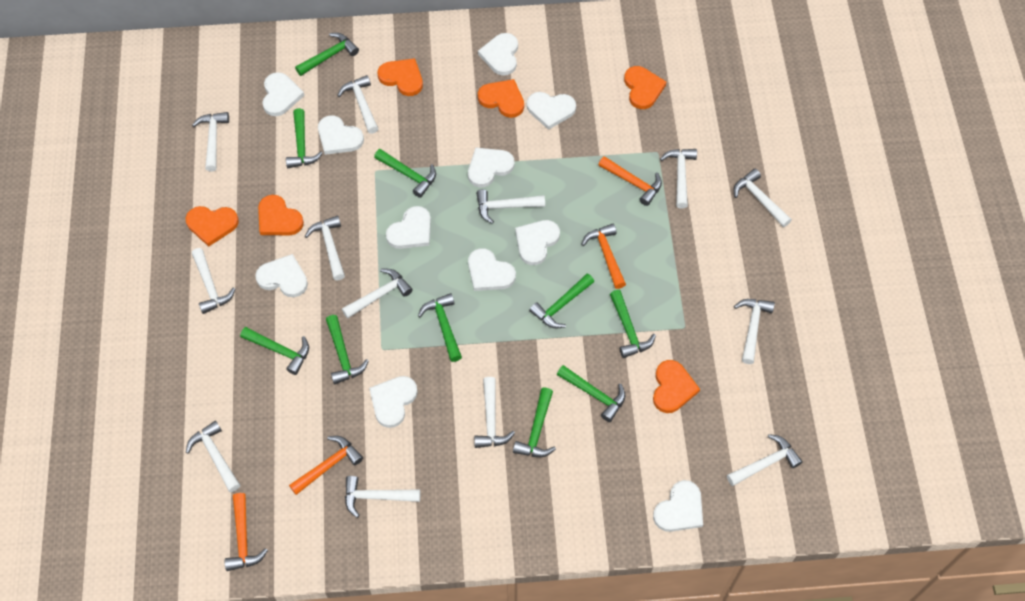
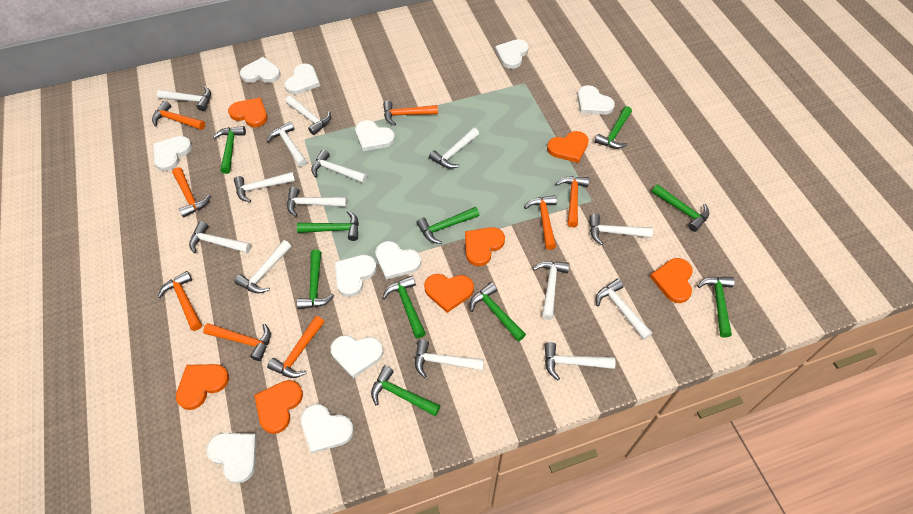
orange hammer: 4 -> 8
orange heart: 6 -> 7
white hammer: 13 -> 14

